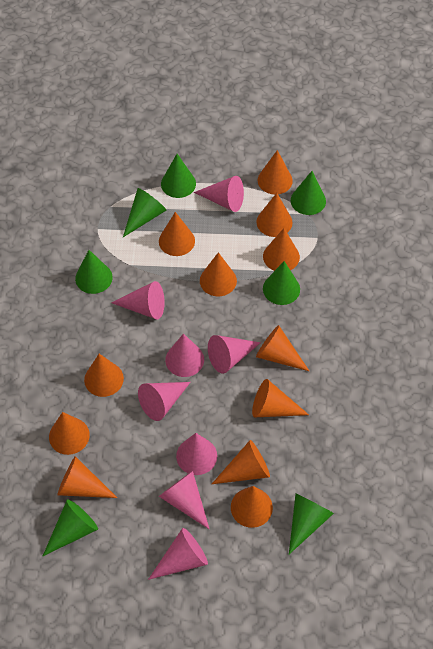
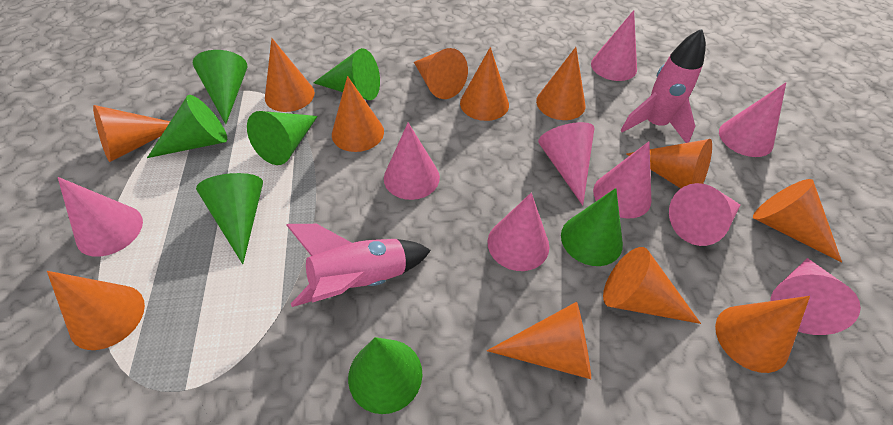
pink cone: 8 -> 9
pink rocket: 0 -> 2

